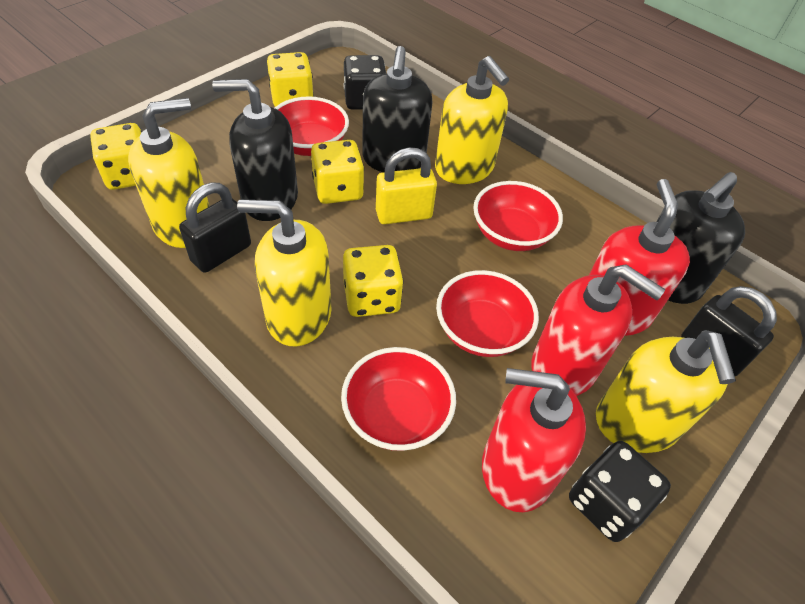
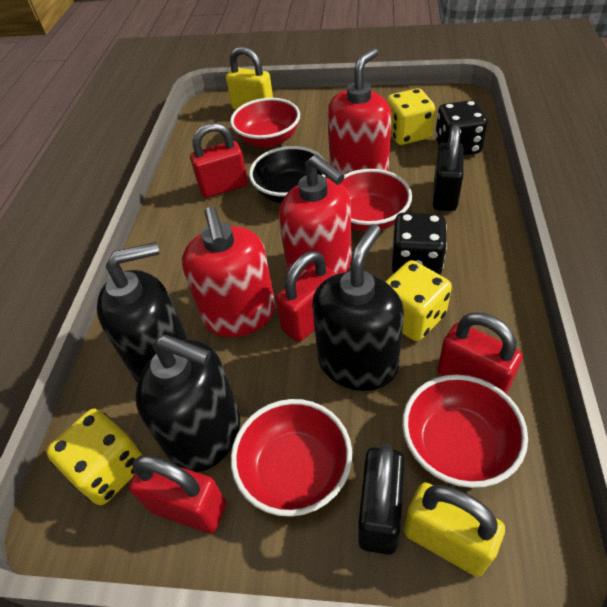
black bowl: 0 -> 1
red padlock: 0 -> 4
yellow dice: 4 -> 3
yellow padlock: 1 -> 2
yellow soap dispenser: 4 -> 0

